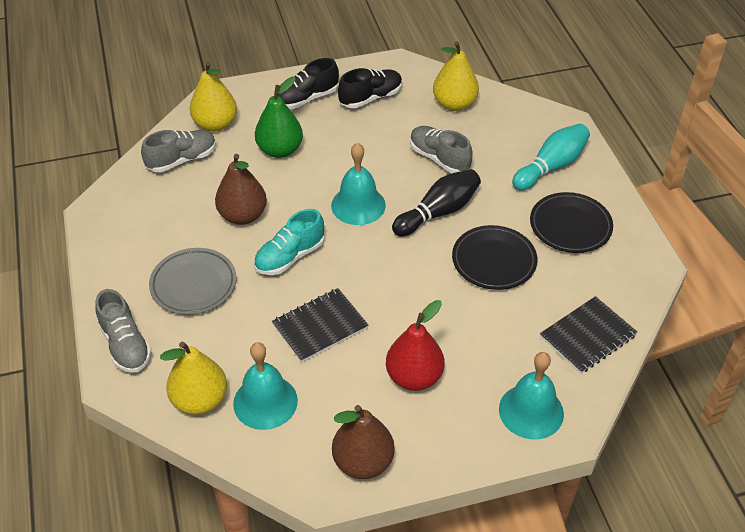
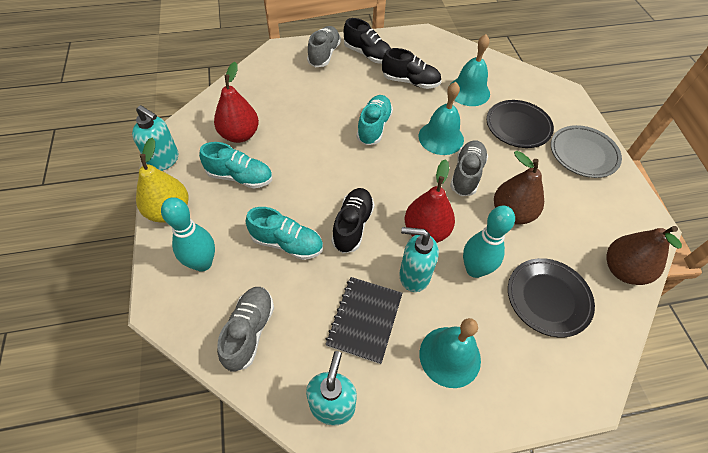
black bowling pin: 1 -> 0
black notebook: 2 -> 1
black shoe: 2 -> 3
green pear: 1 -> 0
red pear: 1 -> 2
turquoise bowling pin: 1 -> 2
turquoise shoe: 1 -> 3
turquoise soap dispenser: 0 -> 3
yellow pear: 3 -> 1

